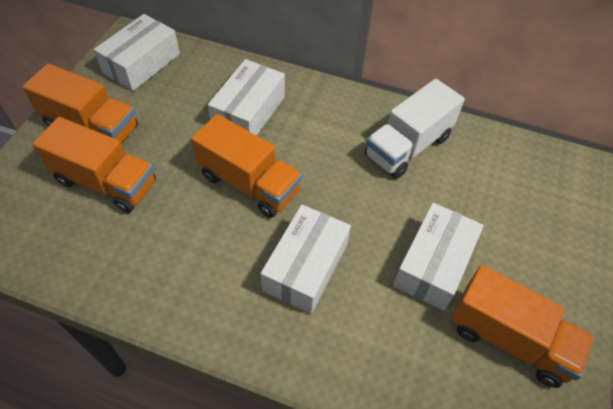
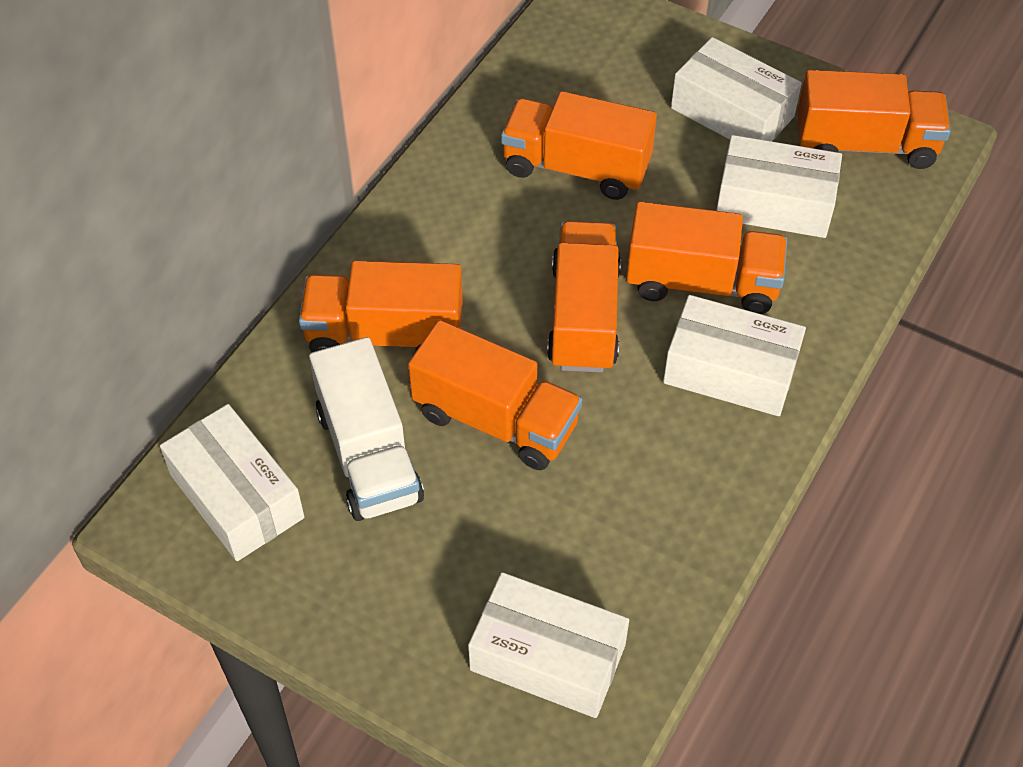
orange truck: 4 -> 6
white box: 4 -> 5

